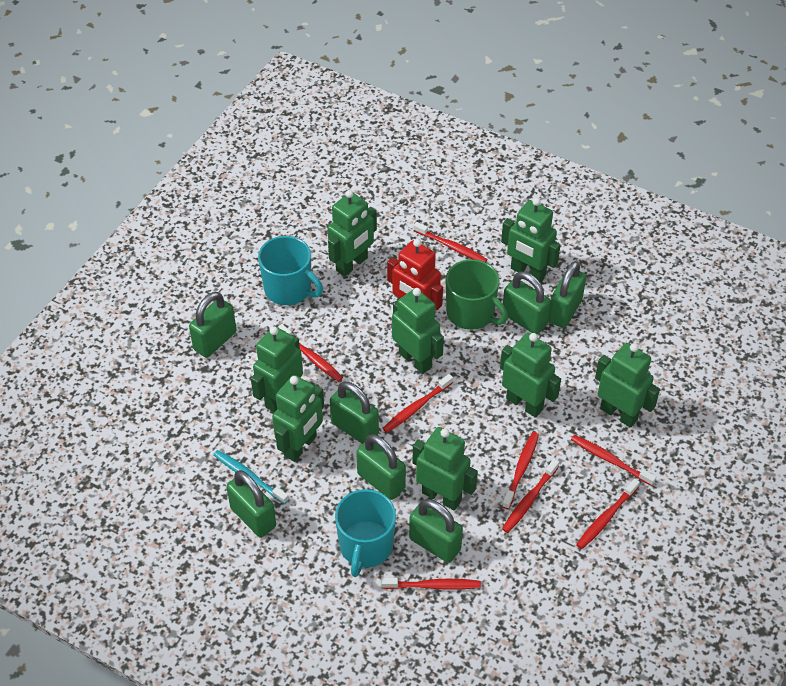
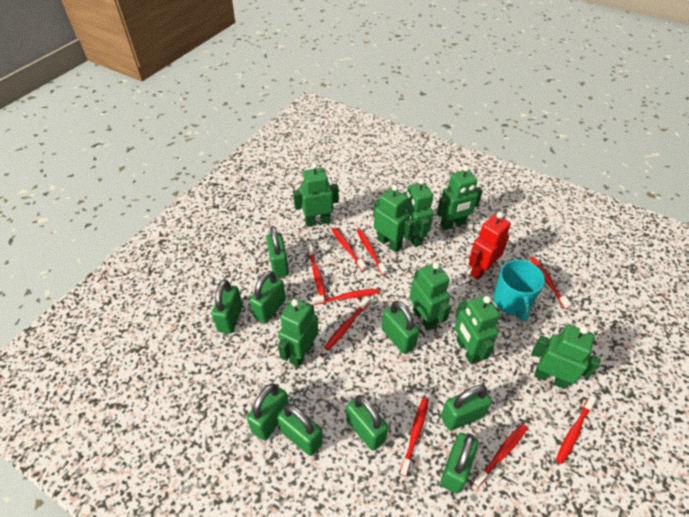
green mug: 1 -> 0
green padlock: 7 -> 9
red toothbrush: 8 -> 9
turquoise mug: 2 -> 1
turquoise toothbrush: 1 -> 0

